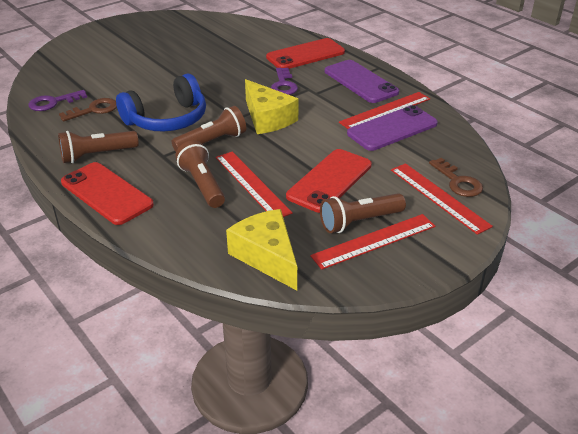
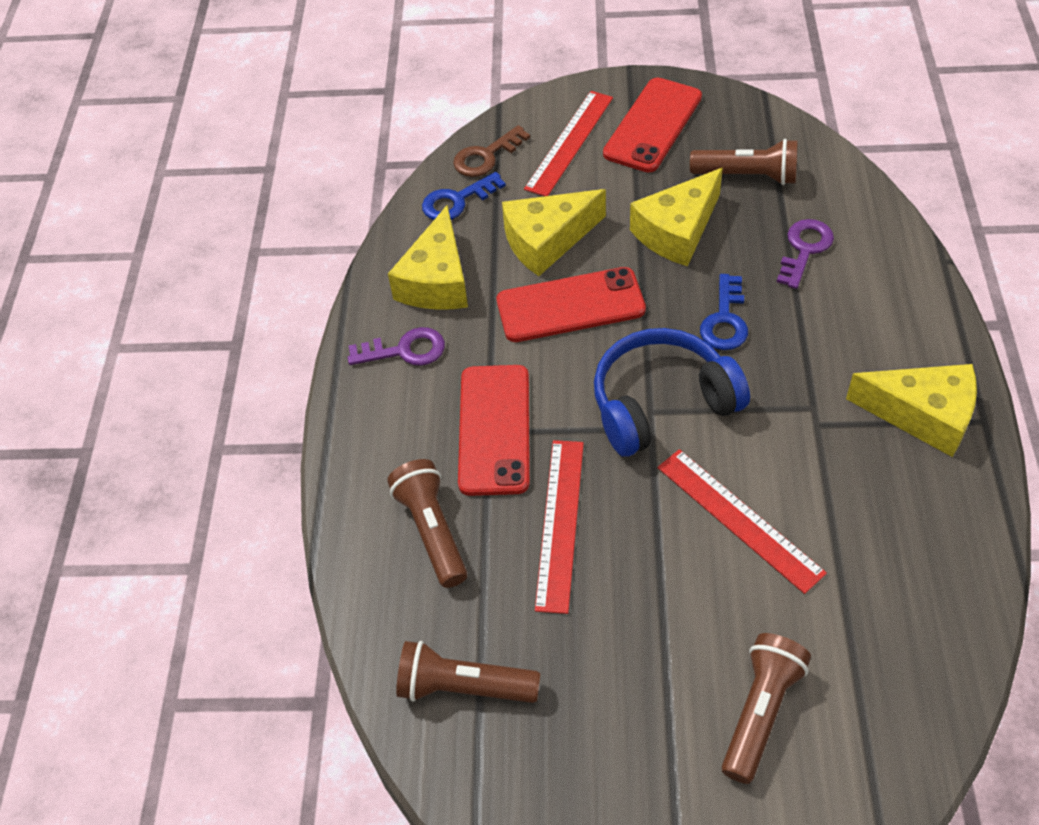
blue key: 0 -> 2
brown key: 2 -> 1
purple phone: 2 -> 0
red ruler: 4 -> 3
yellow cheese: 2 -> 4

